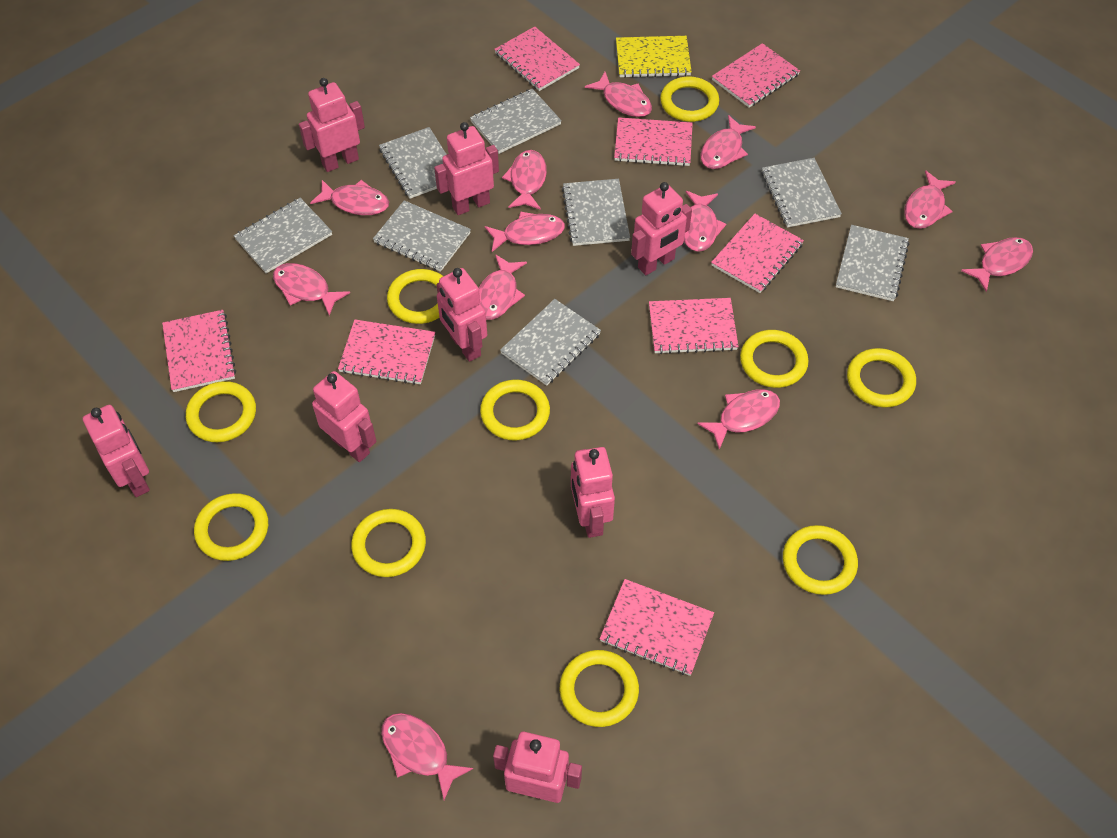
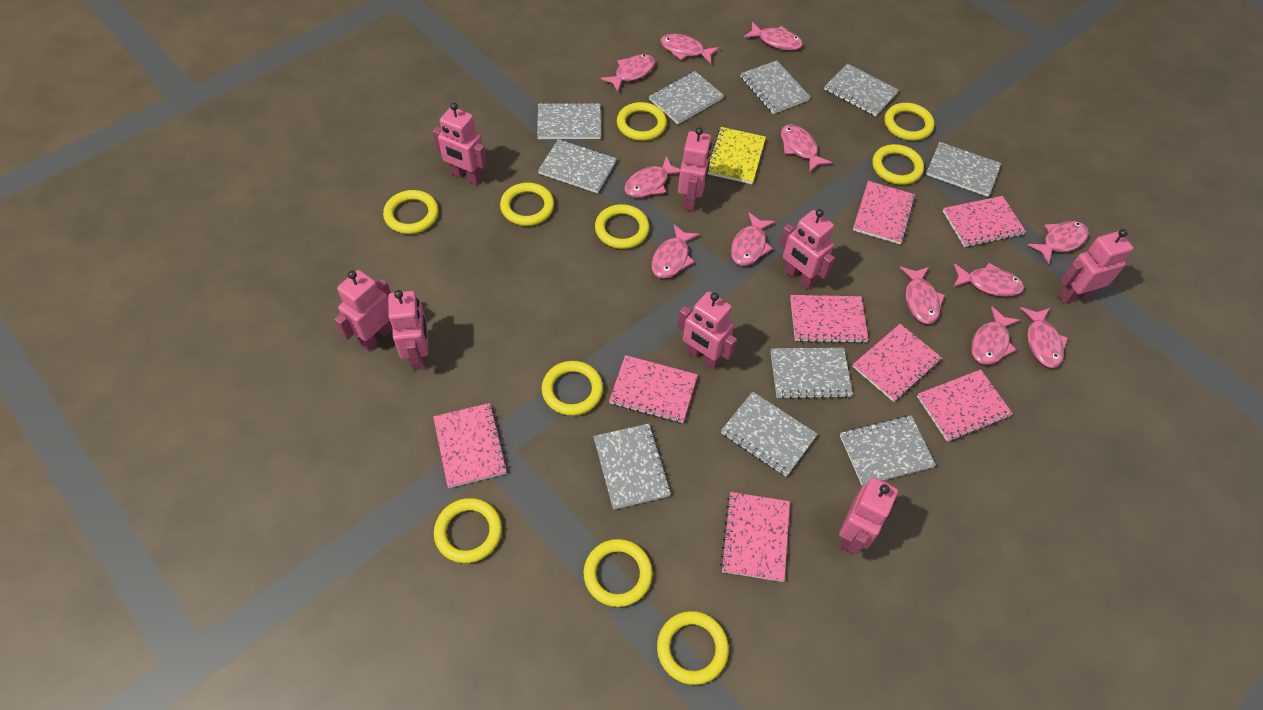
grey notebook: 8 -> 10

